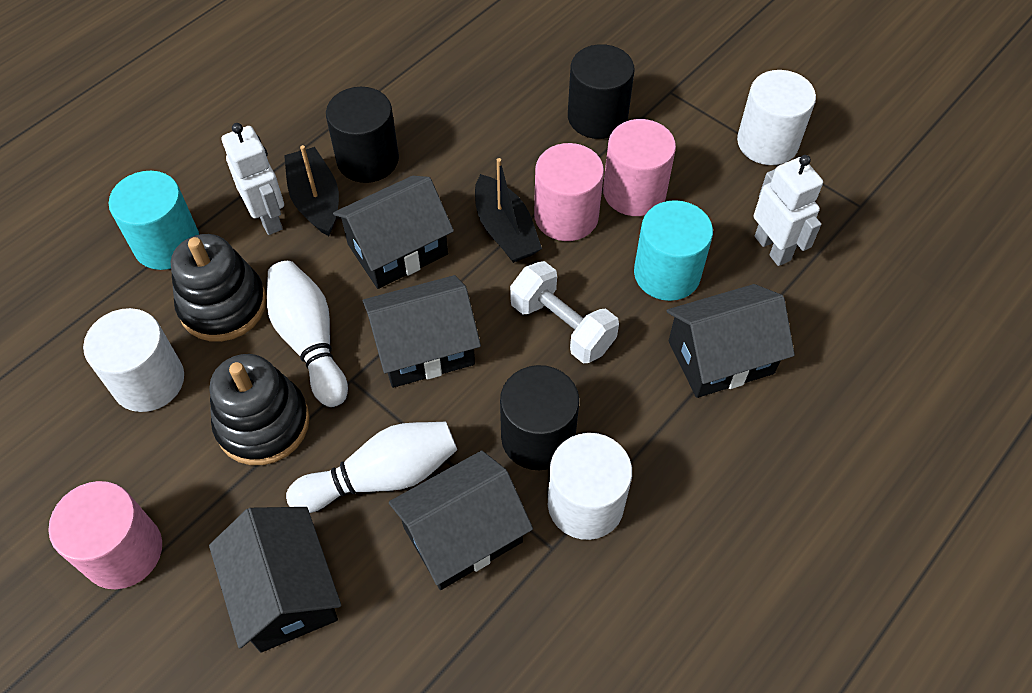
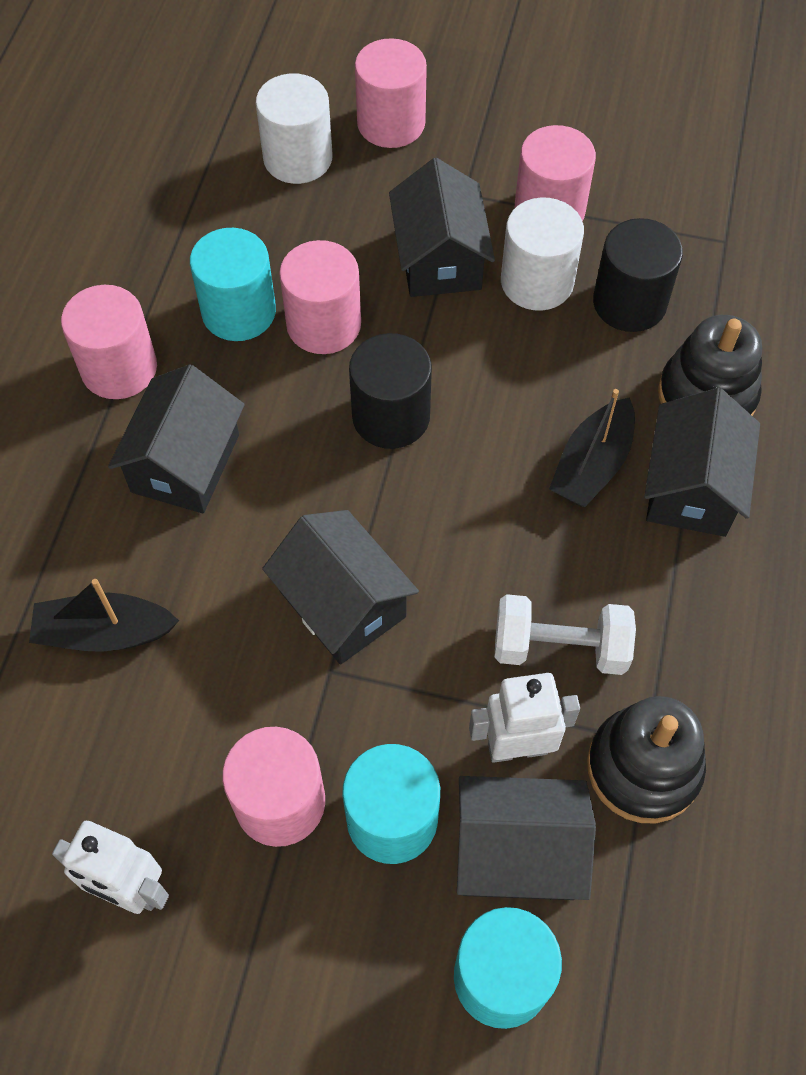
black cylinder: 3 -> 2
pink cylinder: 3 -> 5
turquoise cylinder: 2 -> 3
white bowling pin: 2 -> 0
white cylinder: 3 -> 2

